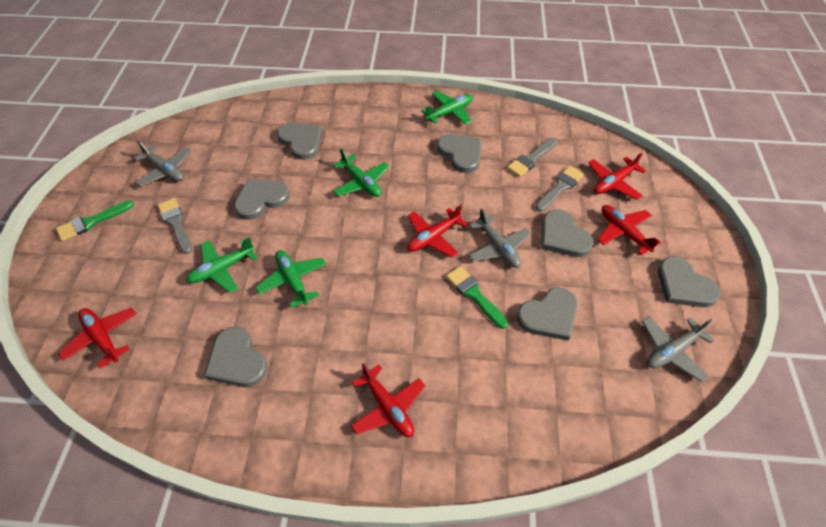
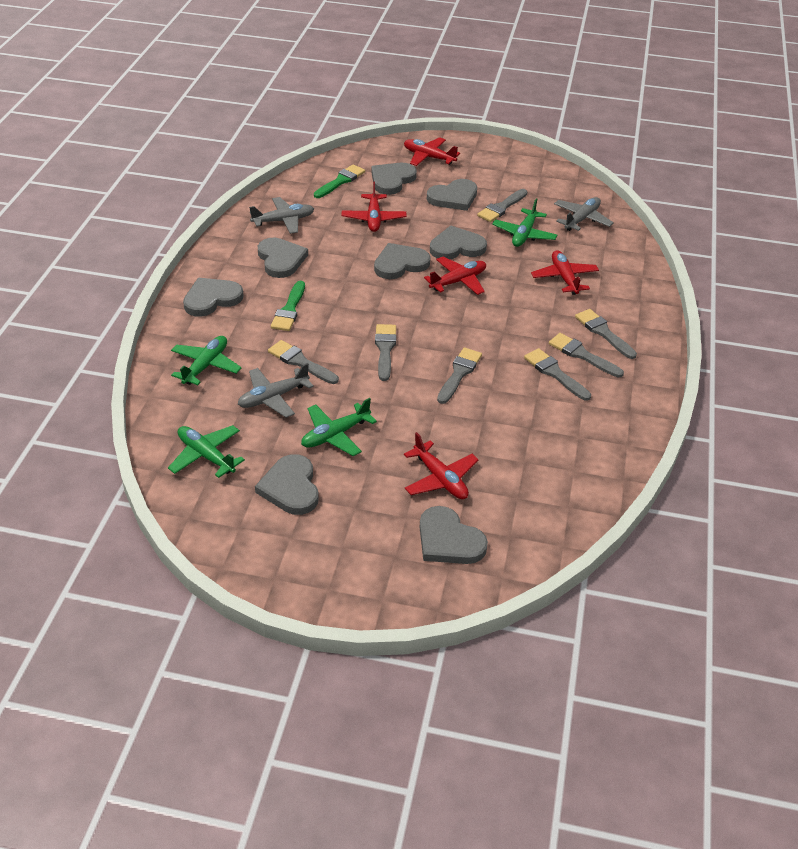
grey brush: 3 -> 7
grey heart: 7 -> 8

